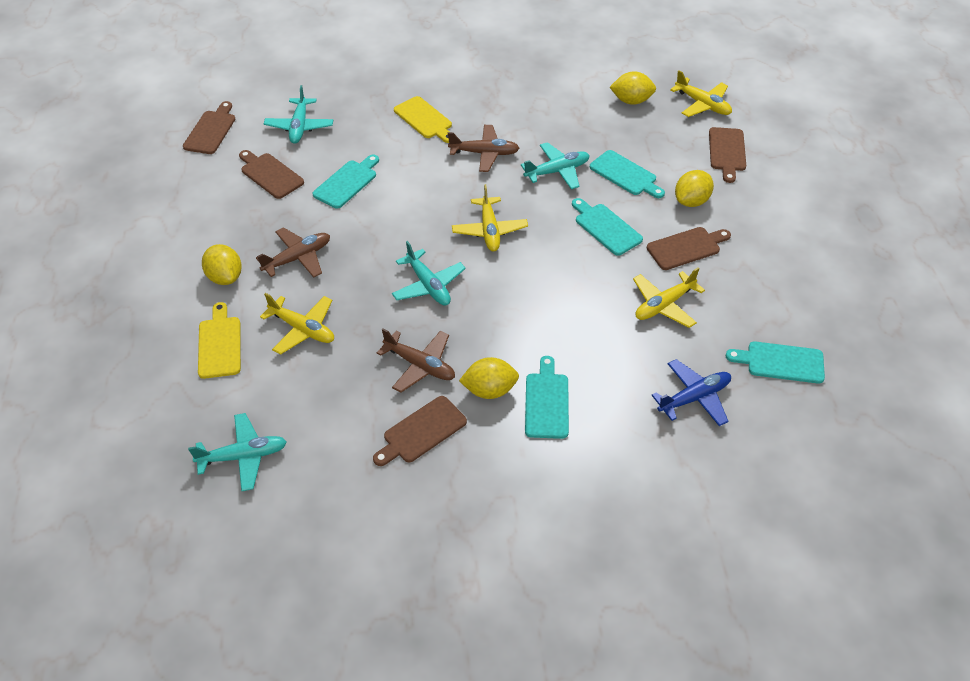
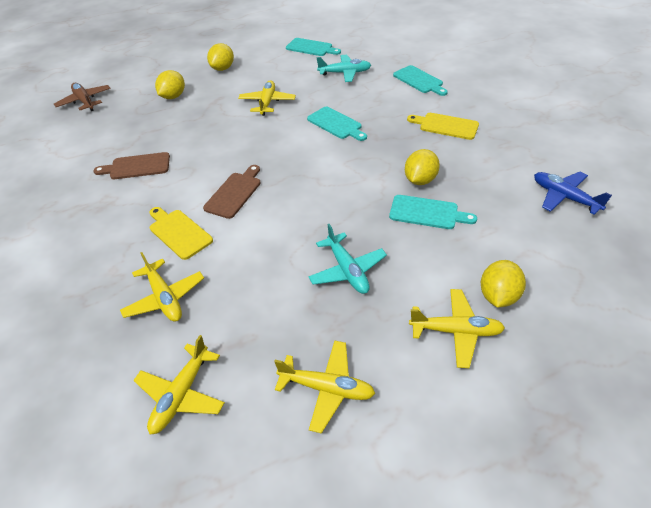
brown cutting board: 5 -> 2
brown plane: 3 -> 1
turquoise cutting board: 5 -> 4
turquoise plane: 4 -> 2
yellow plane: 4 -> 5

